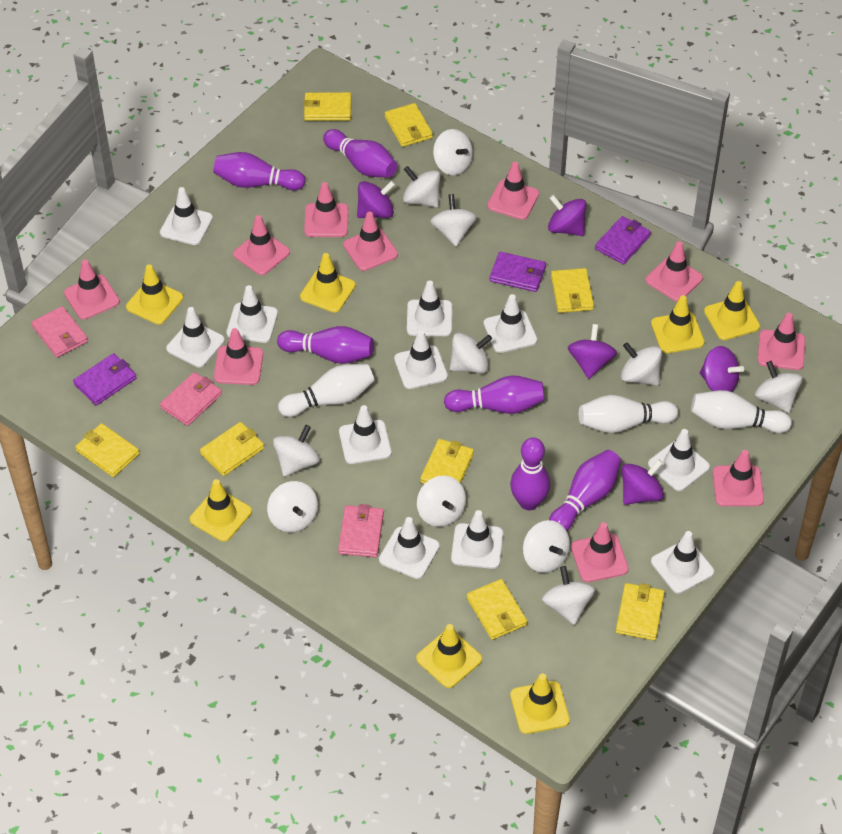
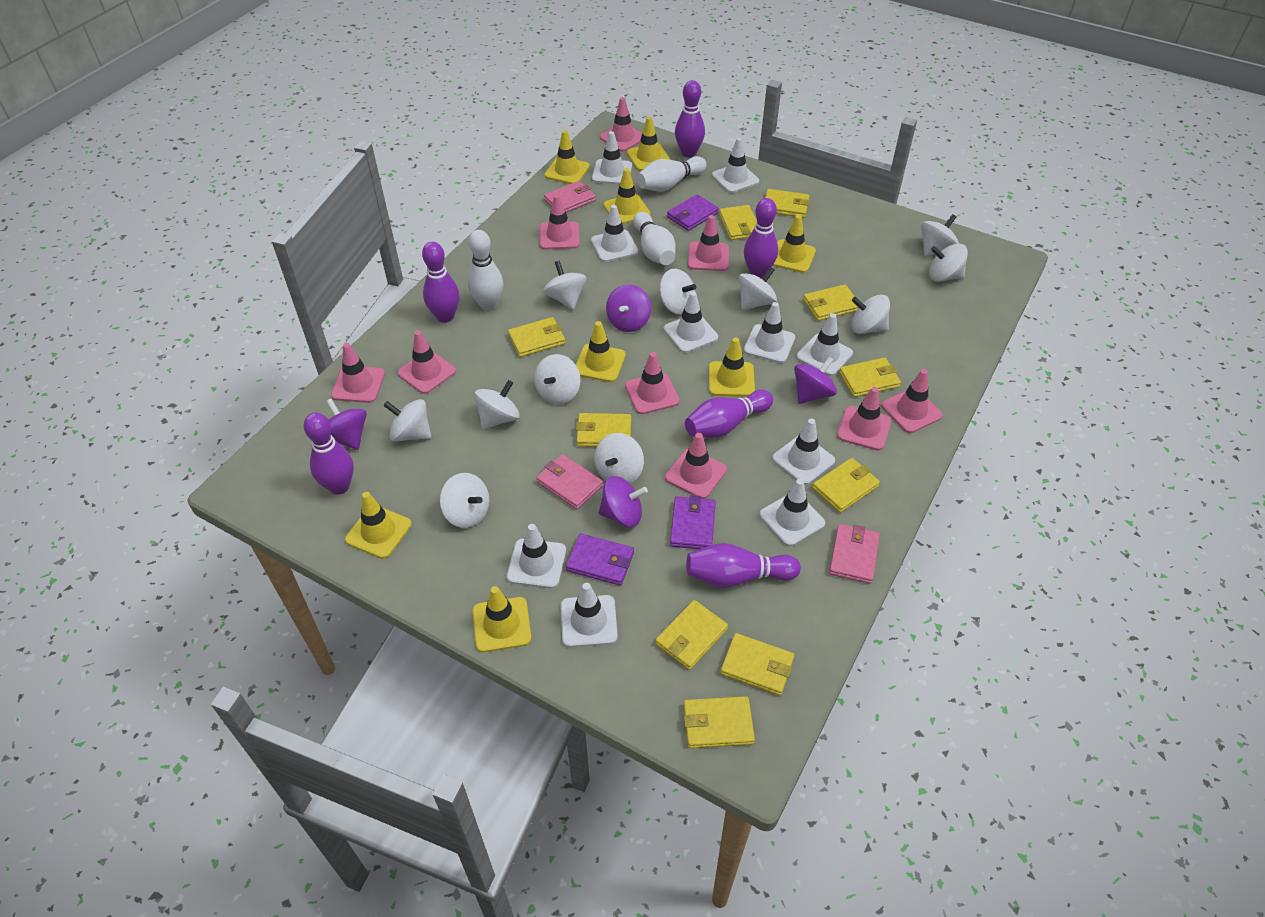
pink traffic cone: 10 -> 9
purple spinning top: 5 -> 4
white traffic cone: 11 -> 10
yellow traffic cone: 7 -> 8
yellow wallet: 8 -> 10

